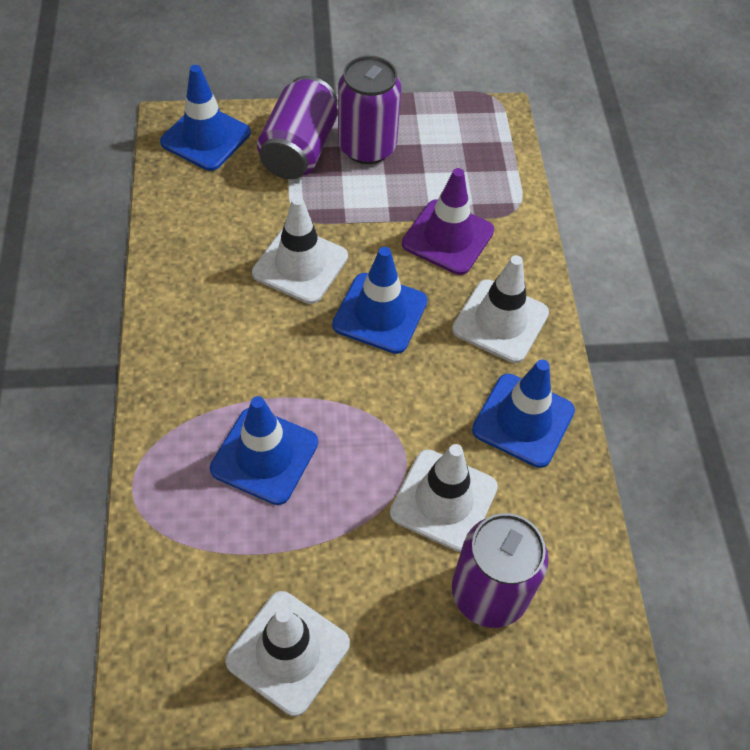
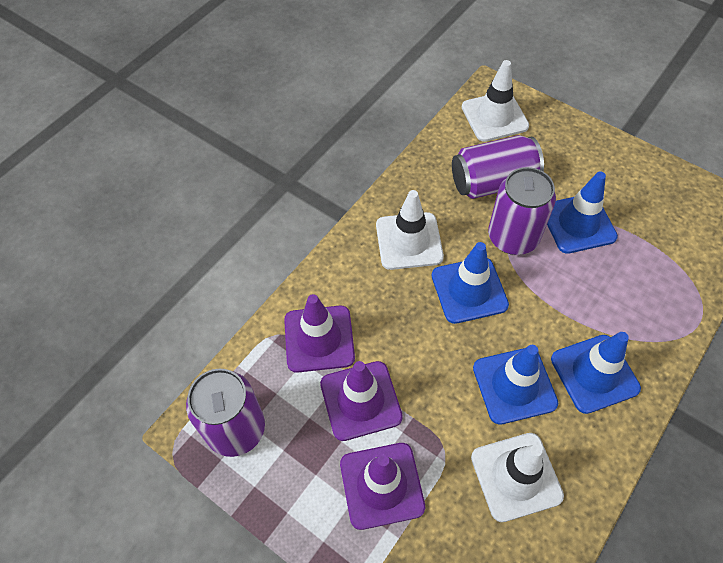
purple traffic cone: 1 -> 3
white traffic cone: 4 -> 3

